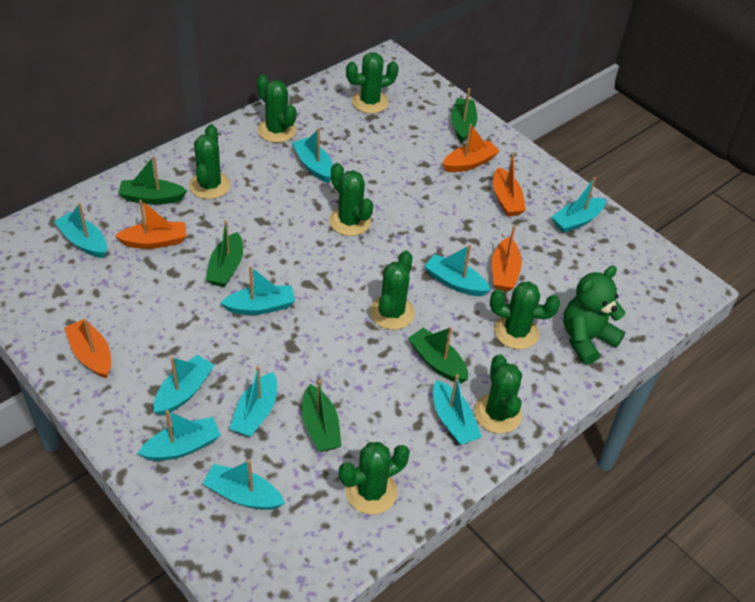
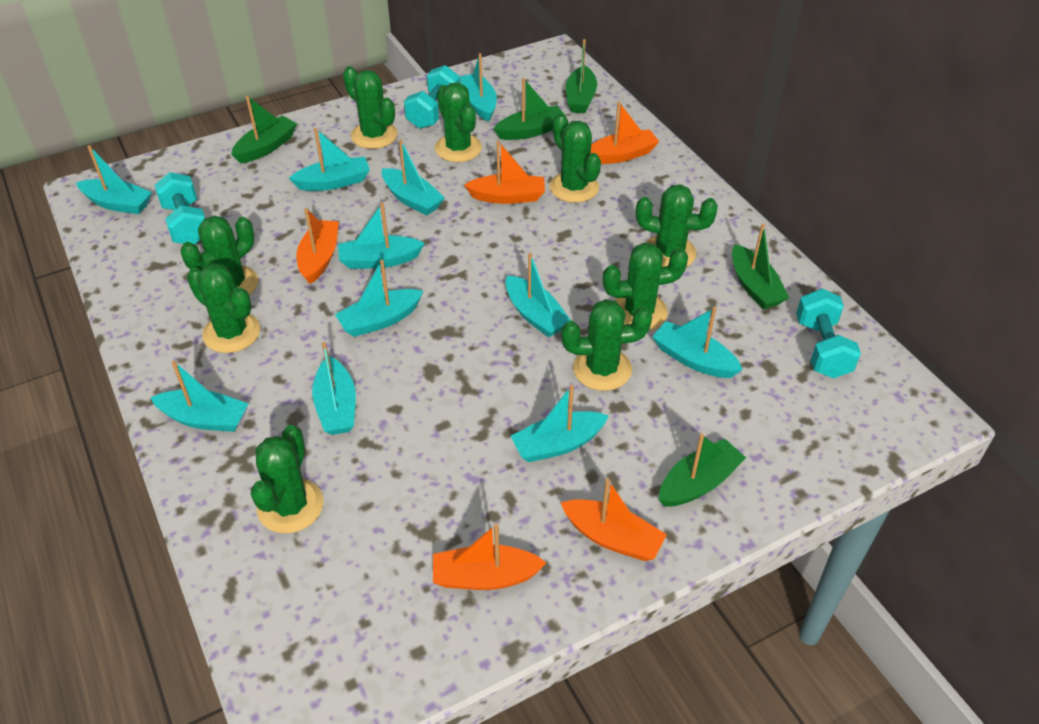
green cactus: 8 -> 9
green teddy bear: 1 -> 0
turquoise boat: 10 -> 11
turquoise dumbbell: 0 -> 3

